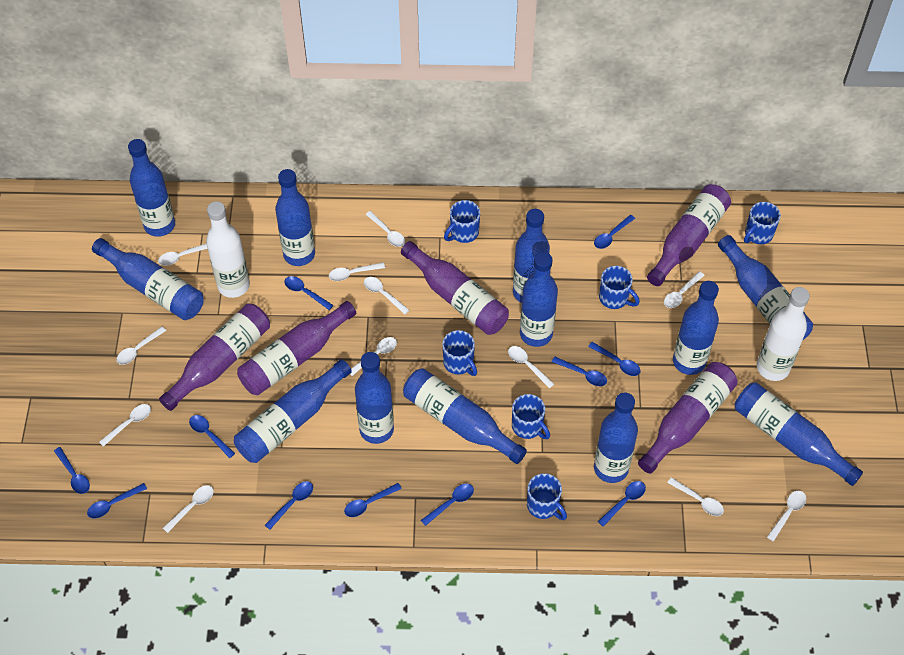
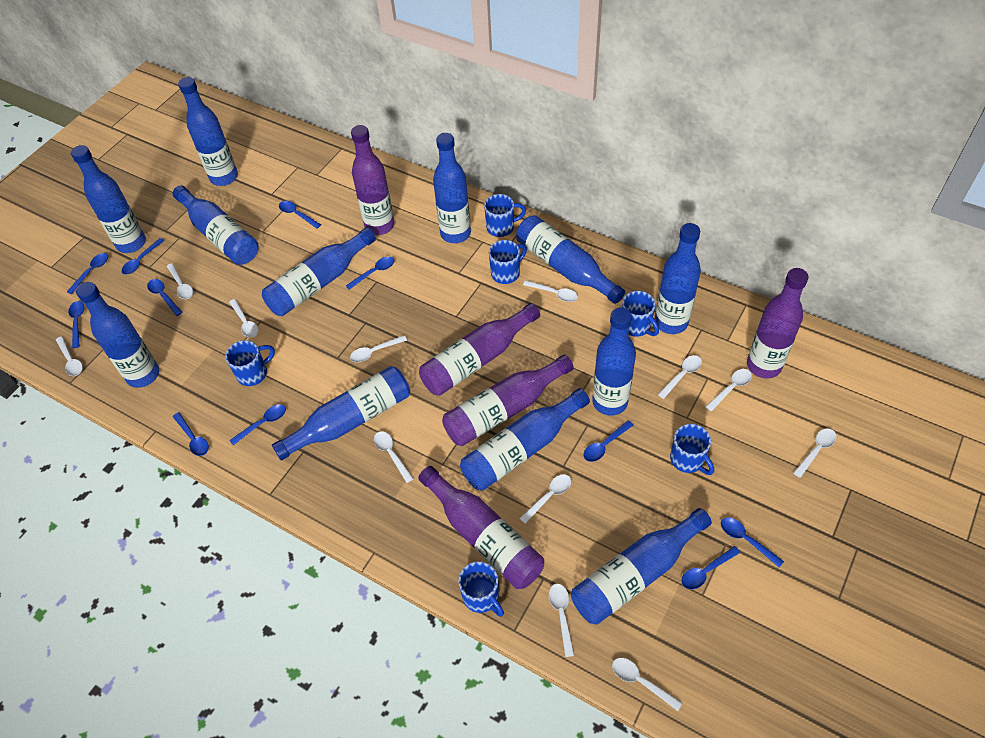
white bottle: 2 -> 0

